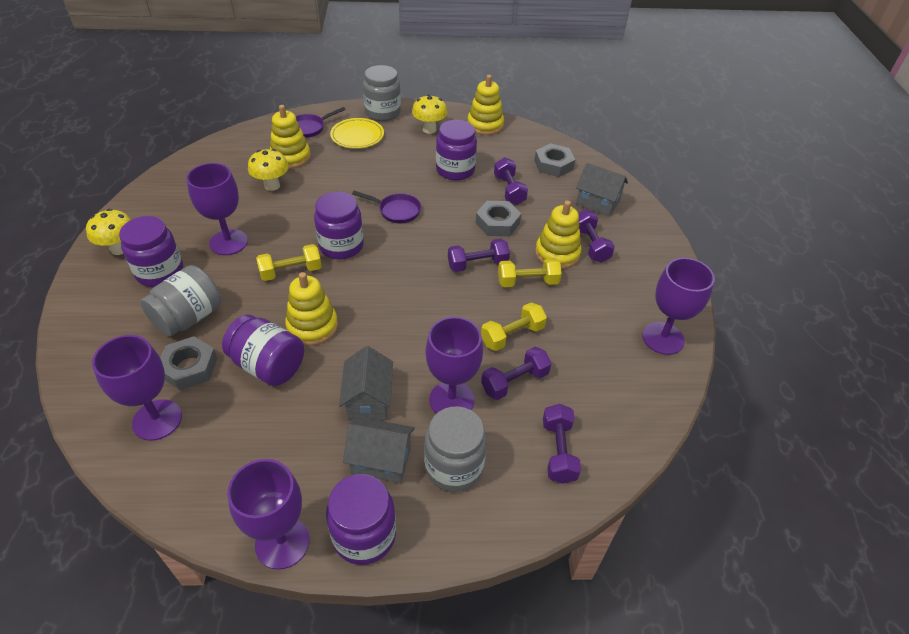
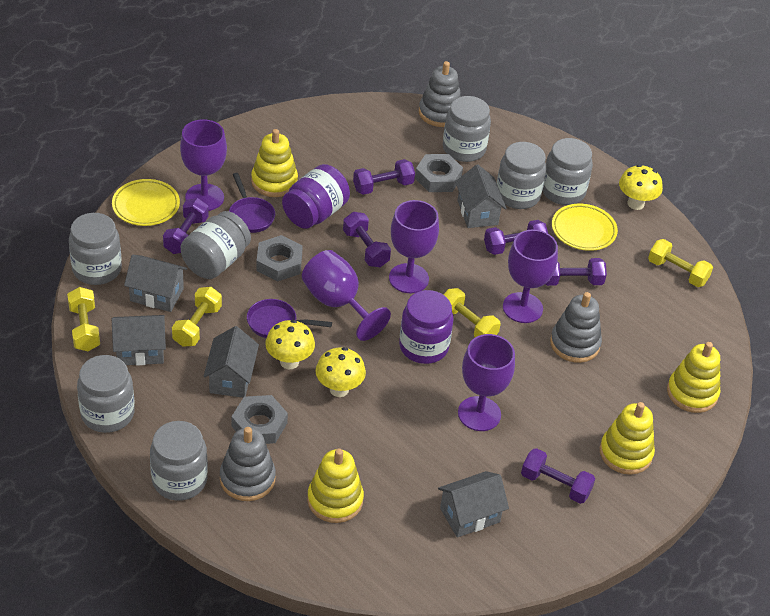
grey house: 3 -> 5
grey jar: 3 -> 7
grey stacking toy: 0 -> 3
purple dumbbell: 5 -> 6
purple jar: 5 -> 2
yellow dumbbell: 3 -> 4
yellow plate: 1 -> 2

